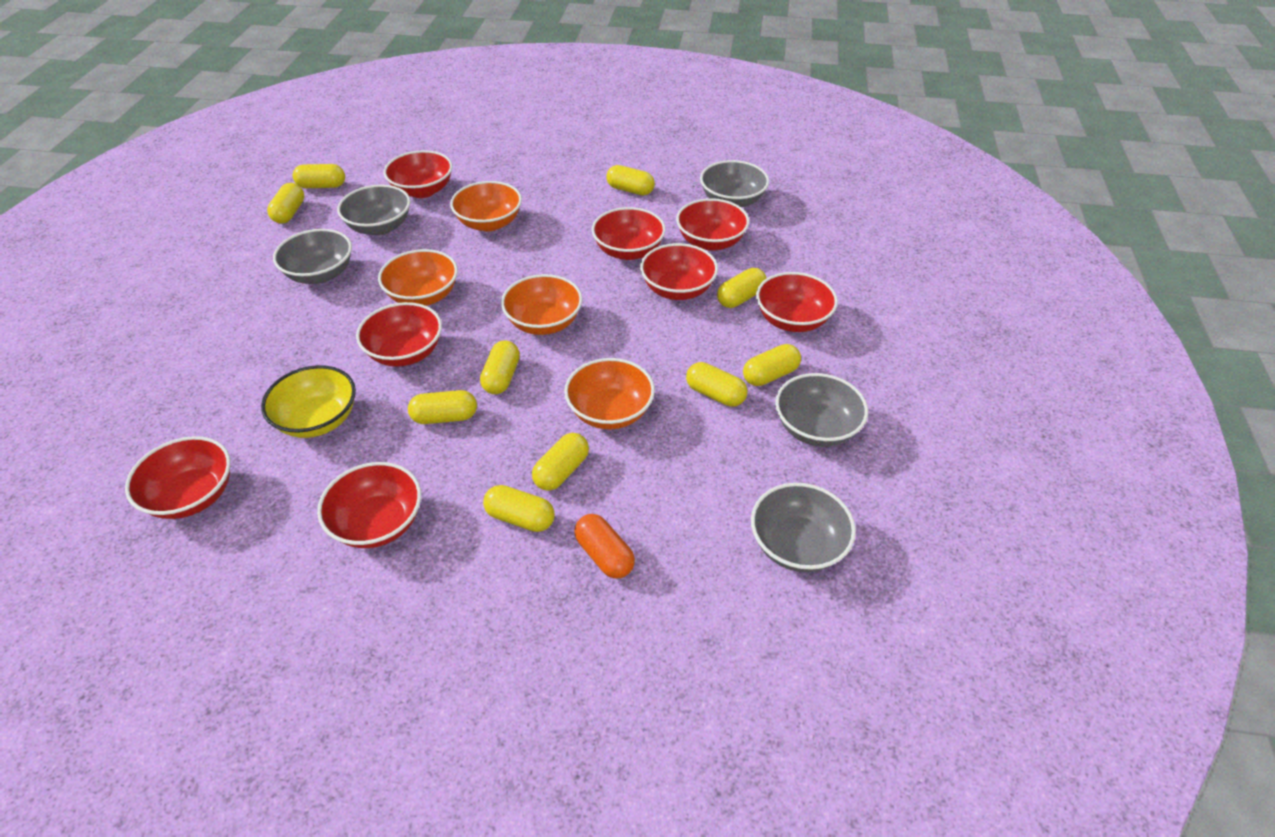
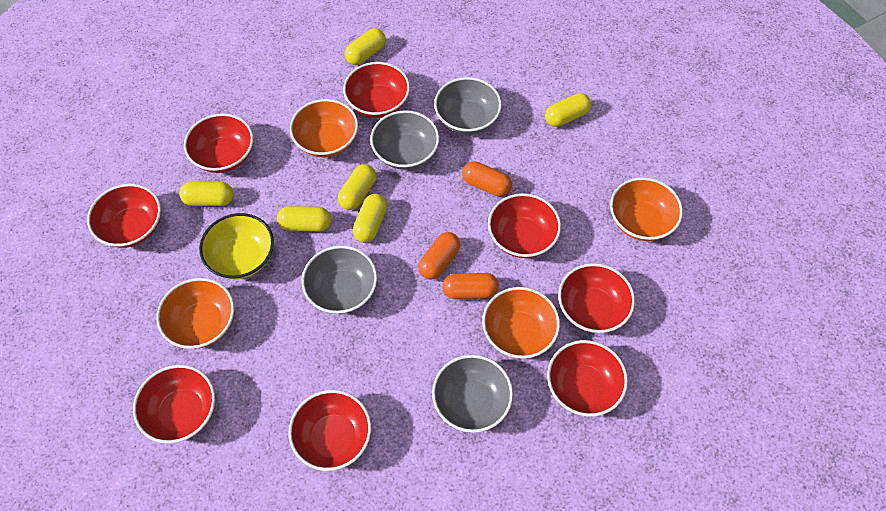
grey bowl: 5 -> 4
orange capsule: 1 -> 3
yellow capsule: 10 -> 6

